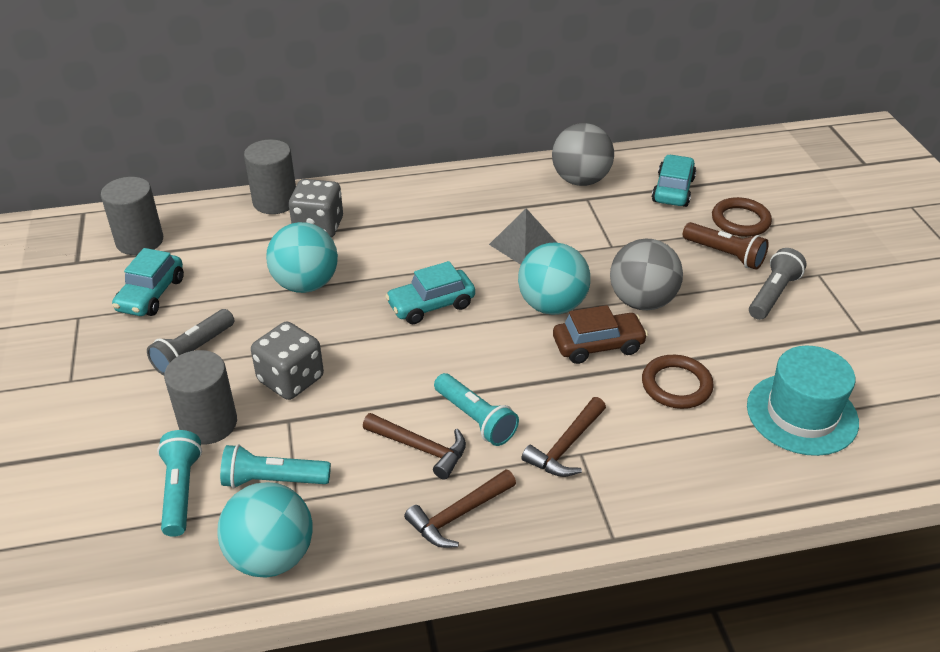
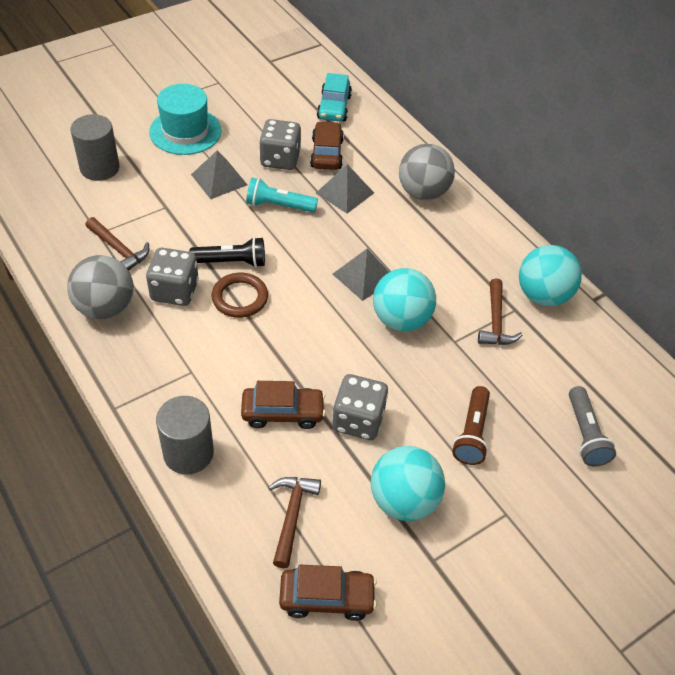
black flashlight: 0 -> 1
brown car: 1 -> 3
brown ring: 2 -> 1
grey cylinder: 3 -> 2
grey dice: 2 -> 3
grey flashlight: 2 -> 1
grey pyramid: 1 -> 3
turquoise car: 3 -> 1
turquoise flashlight: 3 -> 1

